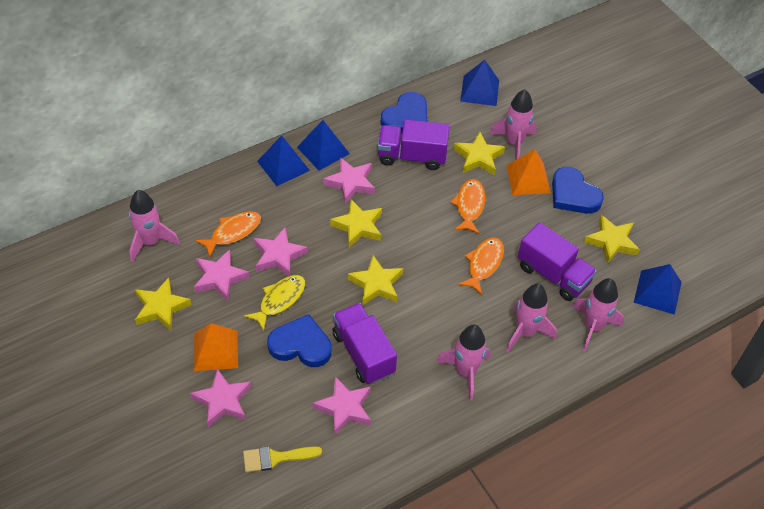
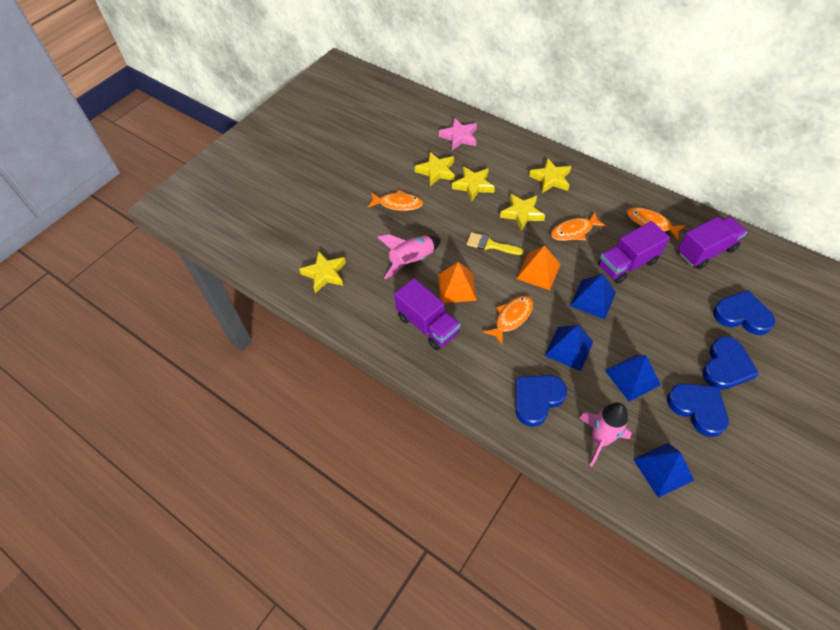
blue heart: 3 -> 4
orange fish: 3 -> 4
pink rocket: 5 -> 2
pink star: 5 -> 1
yellow fish: 1 -> 0

